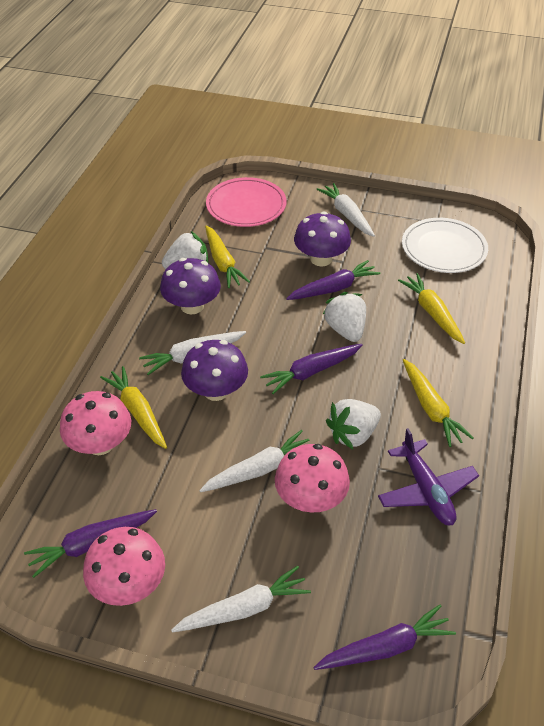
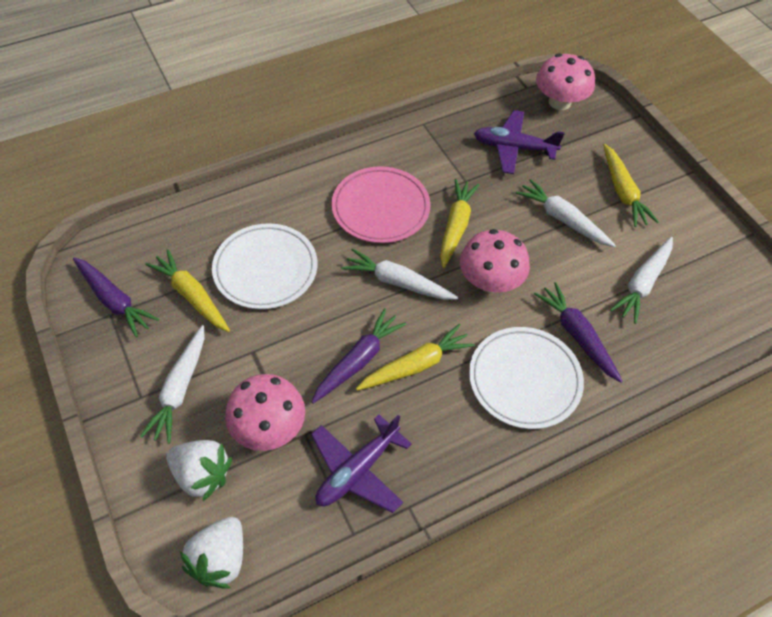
purple carrot: 4 -> 3
purple mushroom: 3 -> 0
purple plane: 1 -> 2
white plate: 1 -> 2
white strawberry: 3 -> 2

